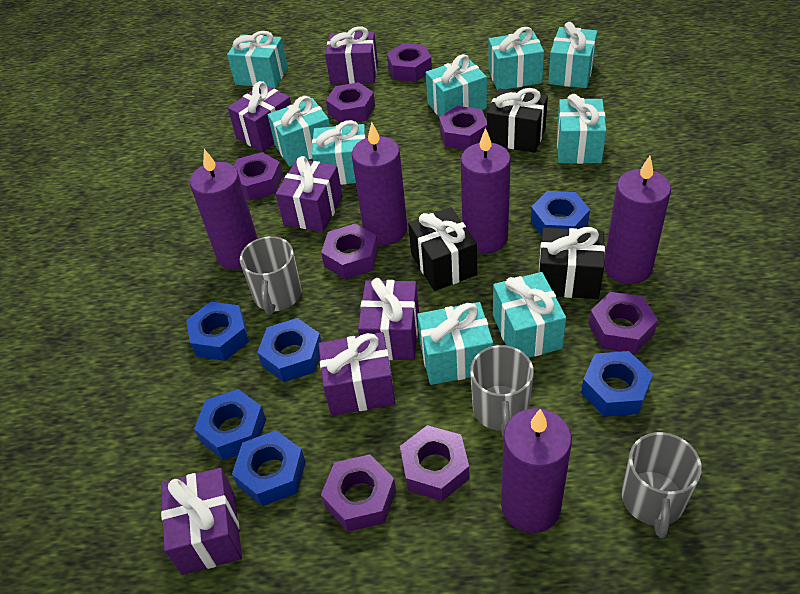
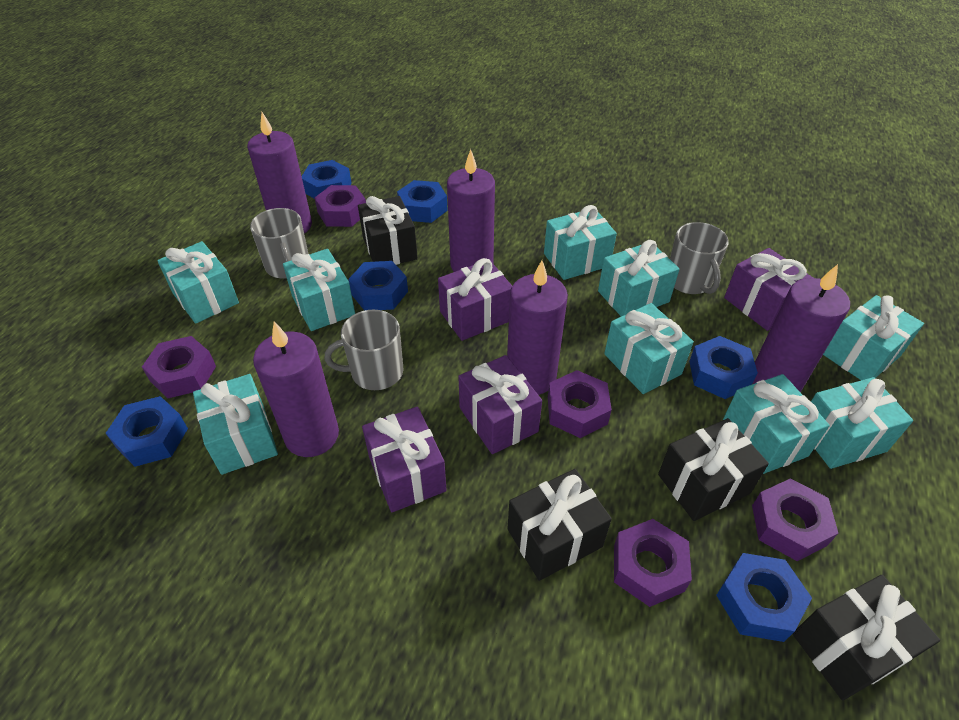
black gift: 3 -> 4
purple gift: 6 -> 4
purple nut: 8 -> 5

